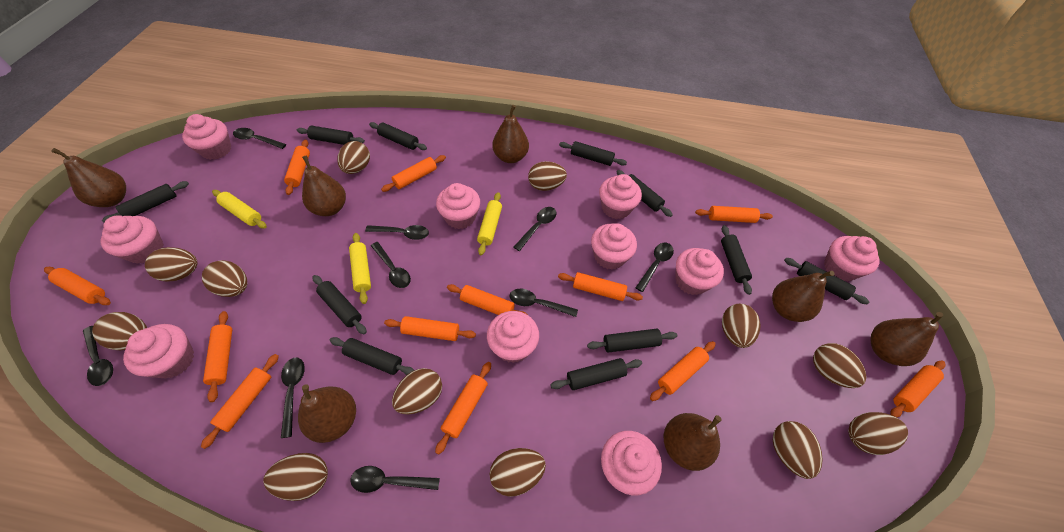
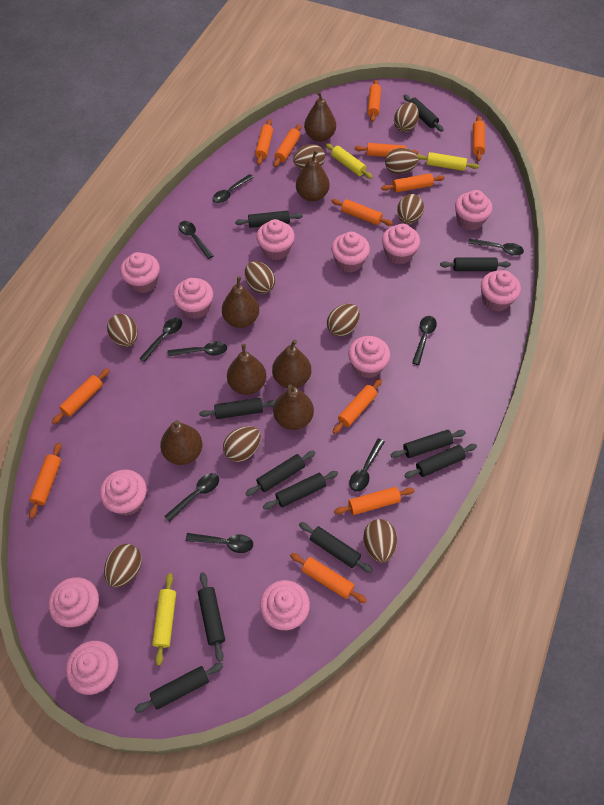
brown egg: 12 -> 10
pink cupcake: 10 -> 12

